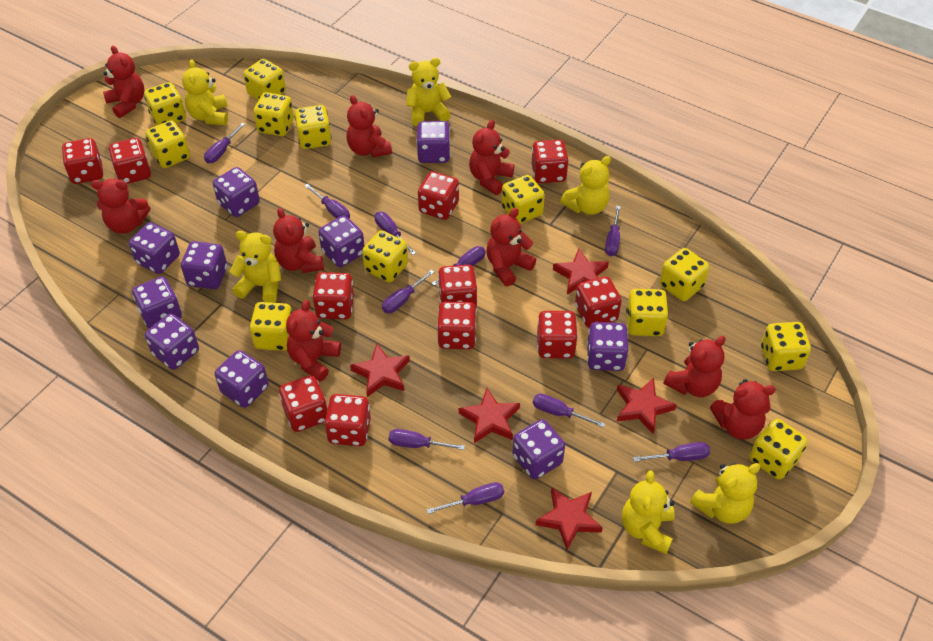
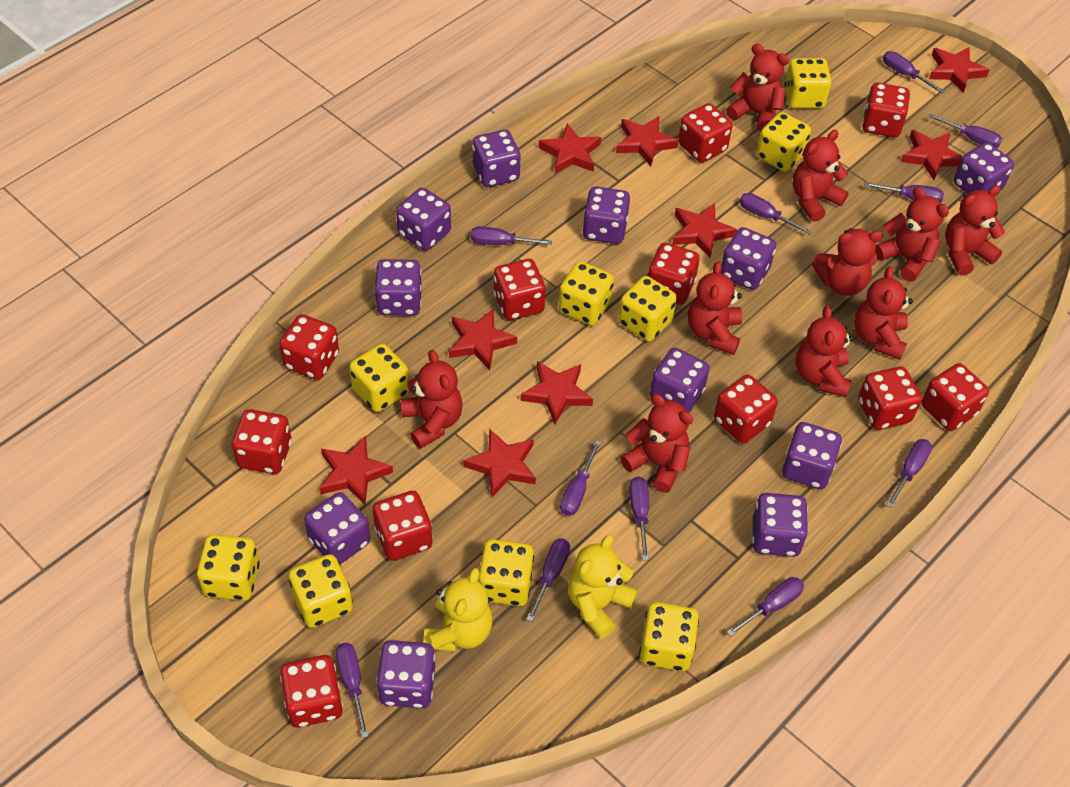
purple dice: 10 -> 11
purple screwdriver: 10 -> 11
red star: 5 -> 9
red teddy bear: 9 -> 10
yellow dice: 12 -> 9
yellow teddy bear: 6 -> 2

